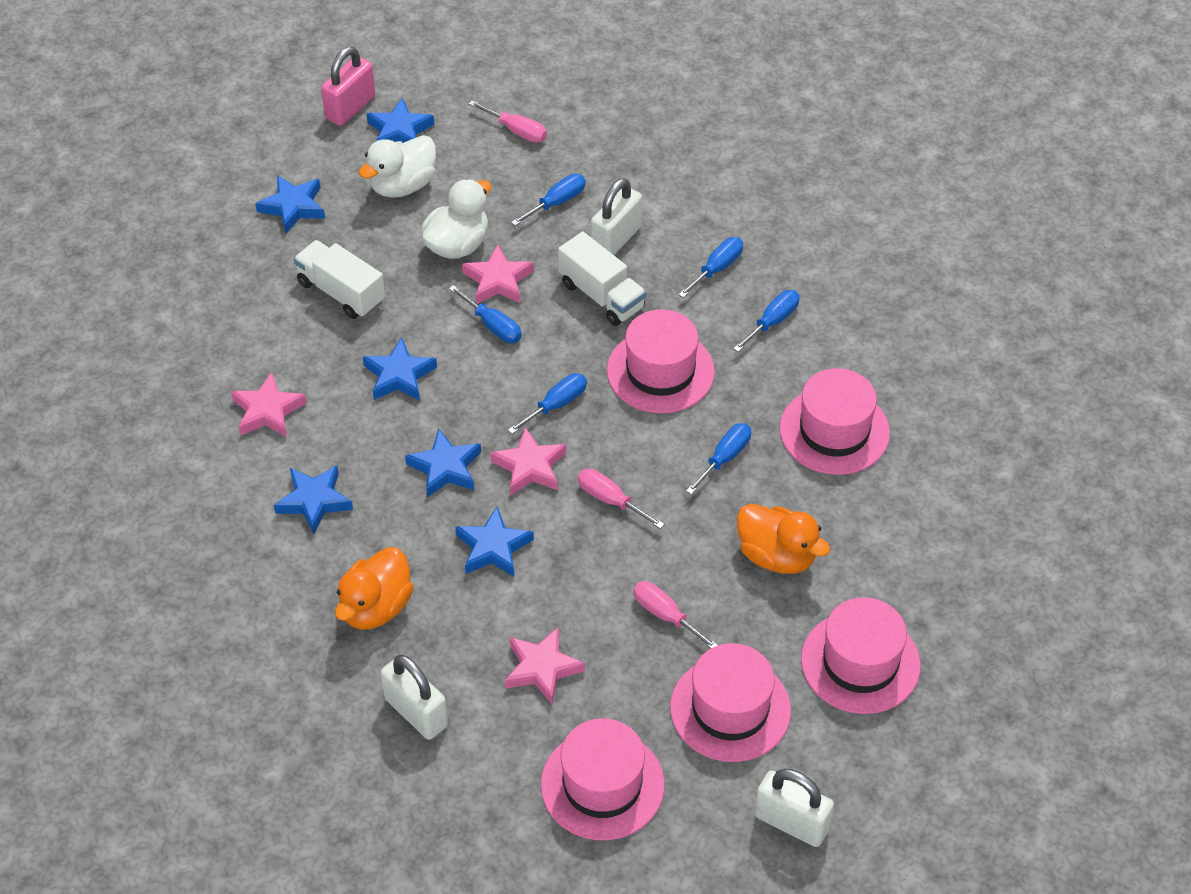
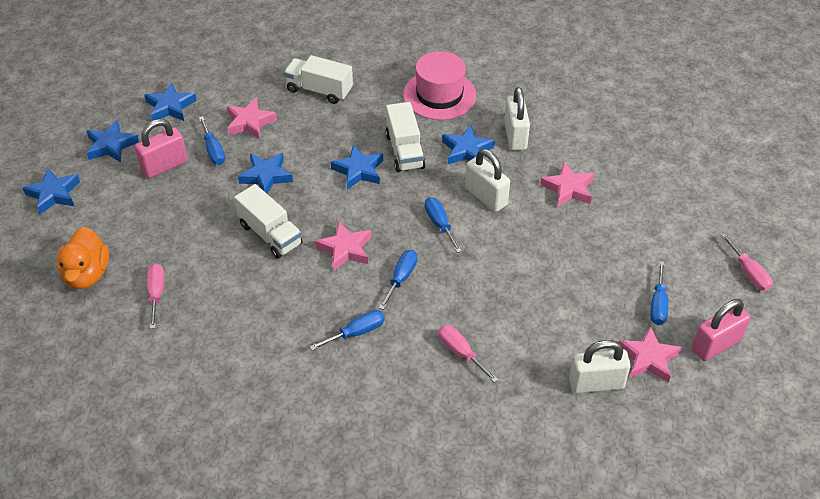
blue screwdriver: 6 -> 5
orange duck: 2 -> 1
pink hat: 5 -> 1
pink padlock: 1 -> 2
white duck: 2 -> 0
white truck: 2 -> 3

